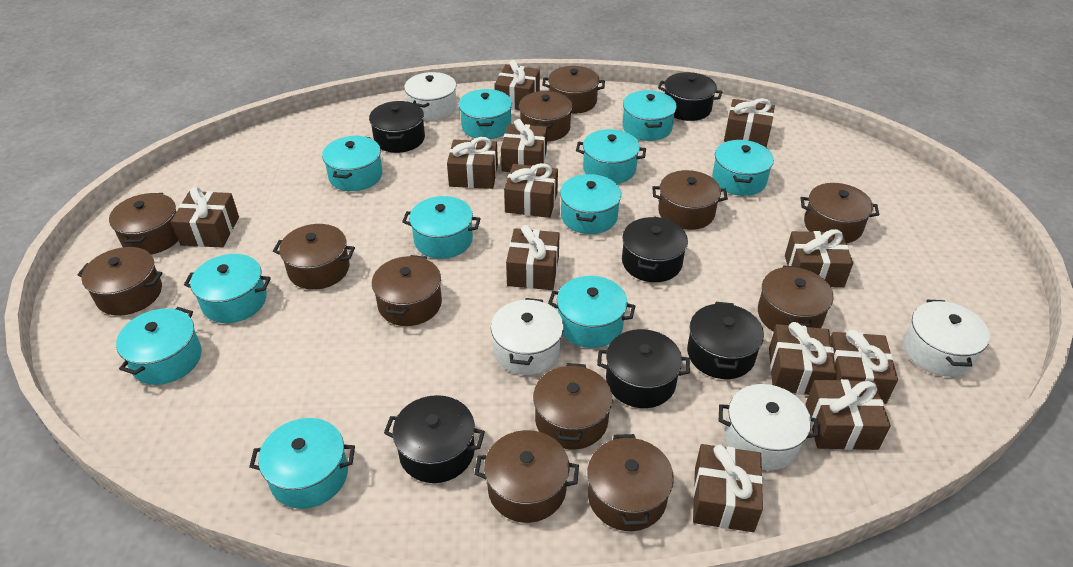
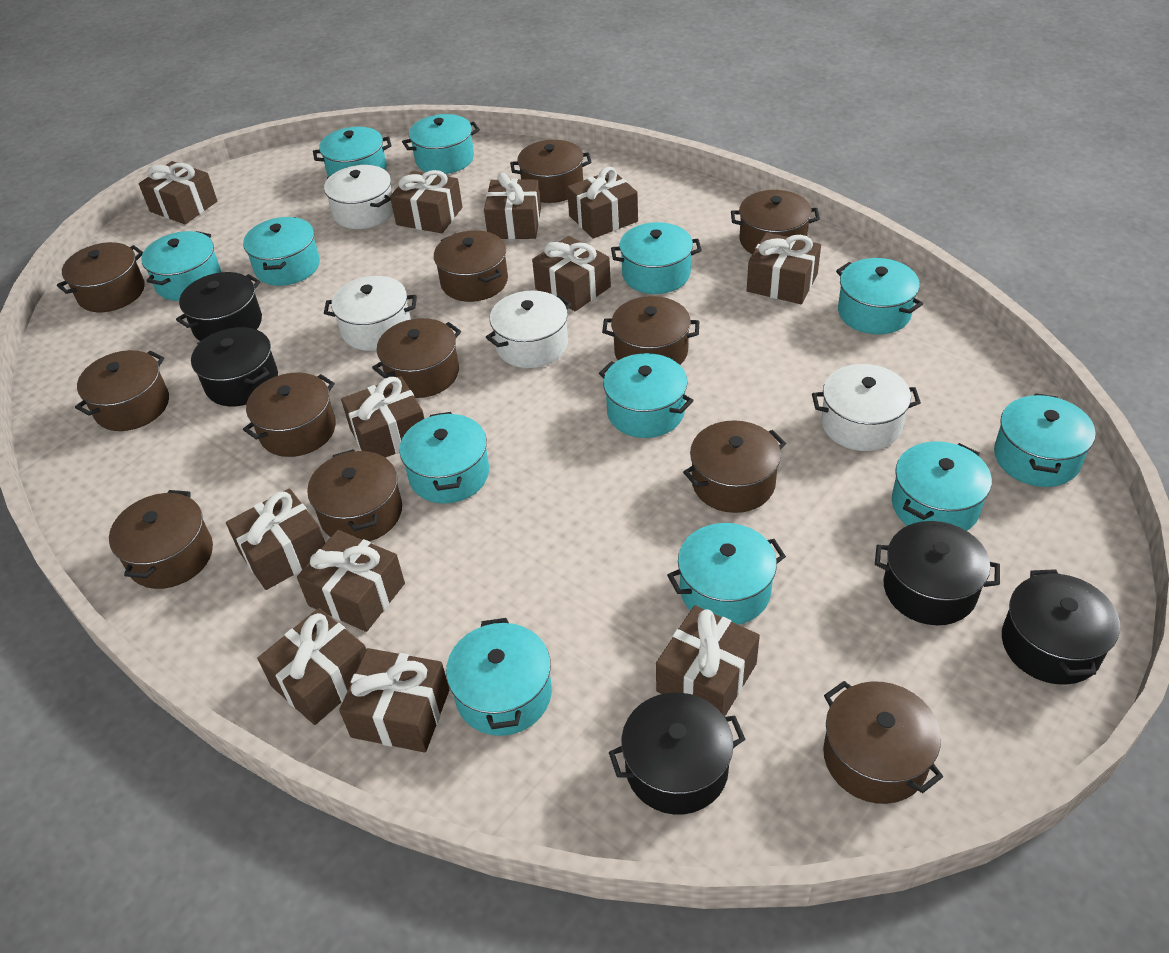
black pot: 6 -> 5
turquoise pot: 11 -> 12

